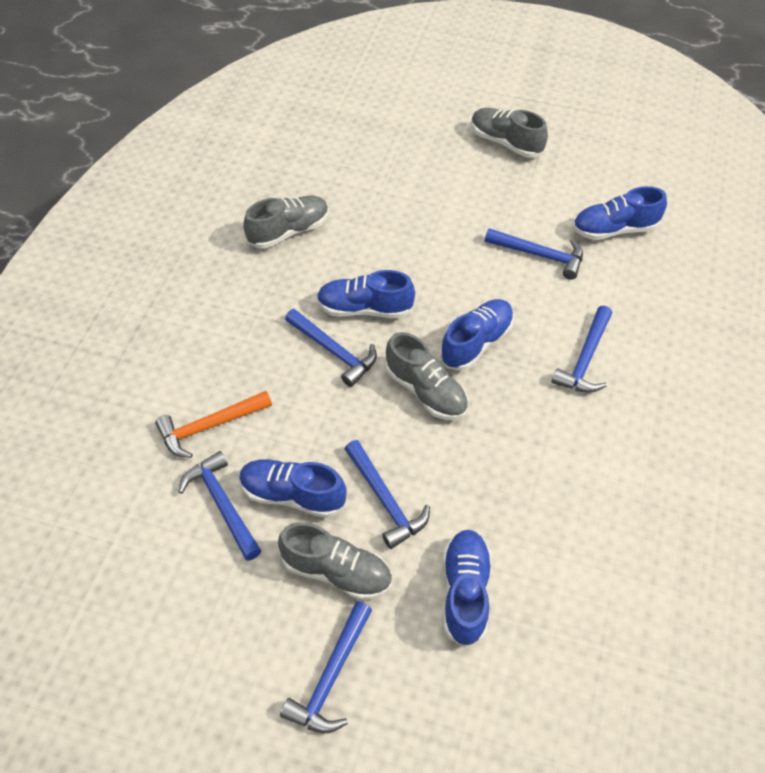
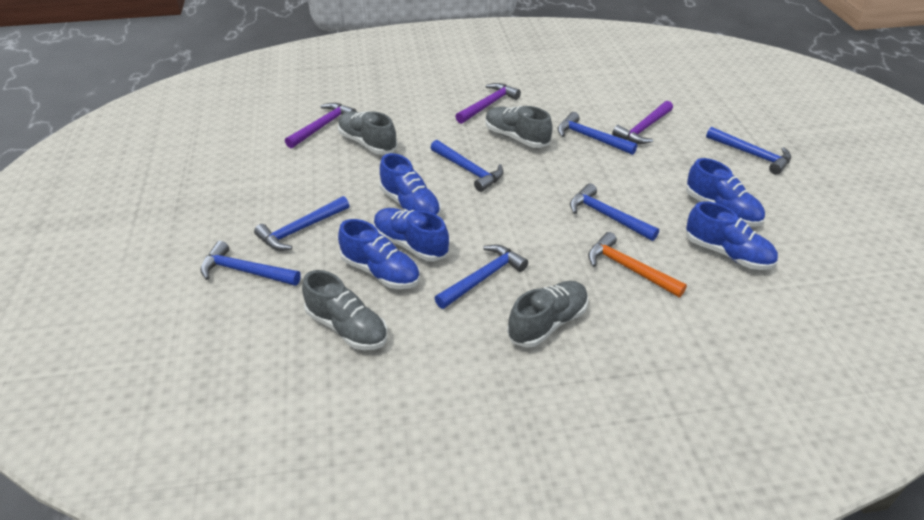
blue hammer: 6 -> 7
purple hammer: 0 -> 3

